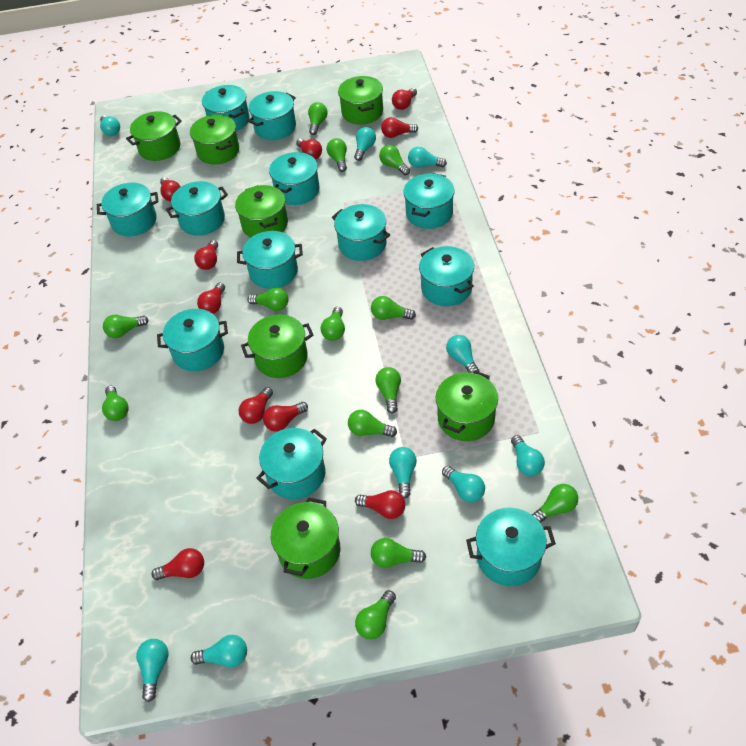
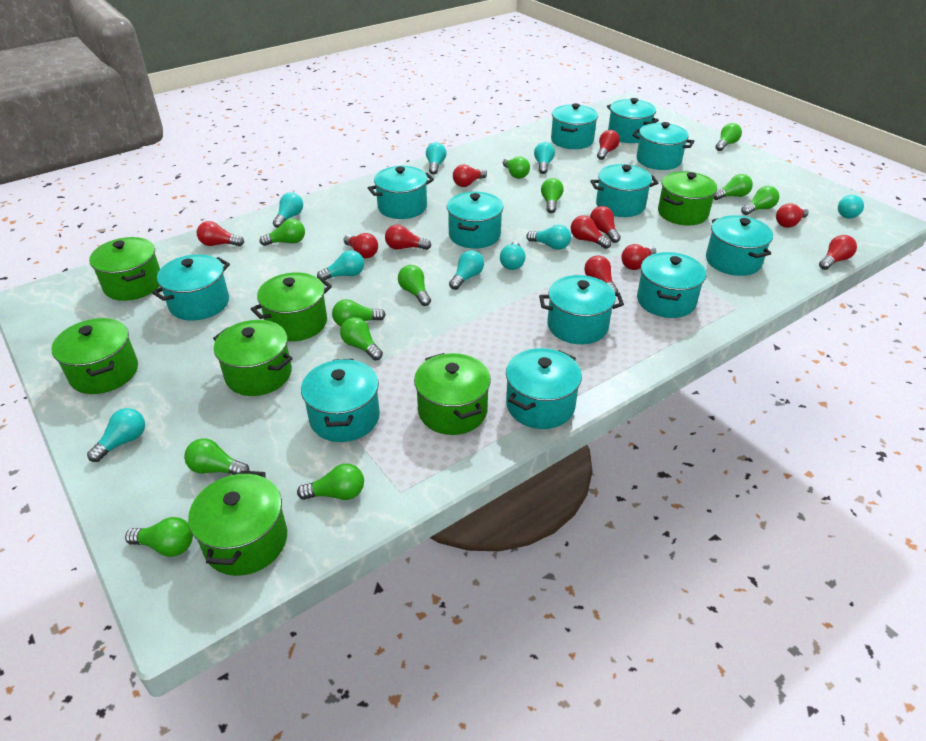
green light bulb: 13 -> 12
red light bulb: 10 -> 11

